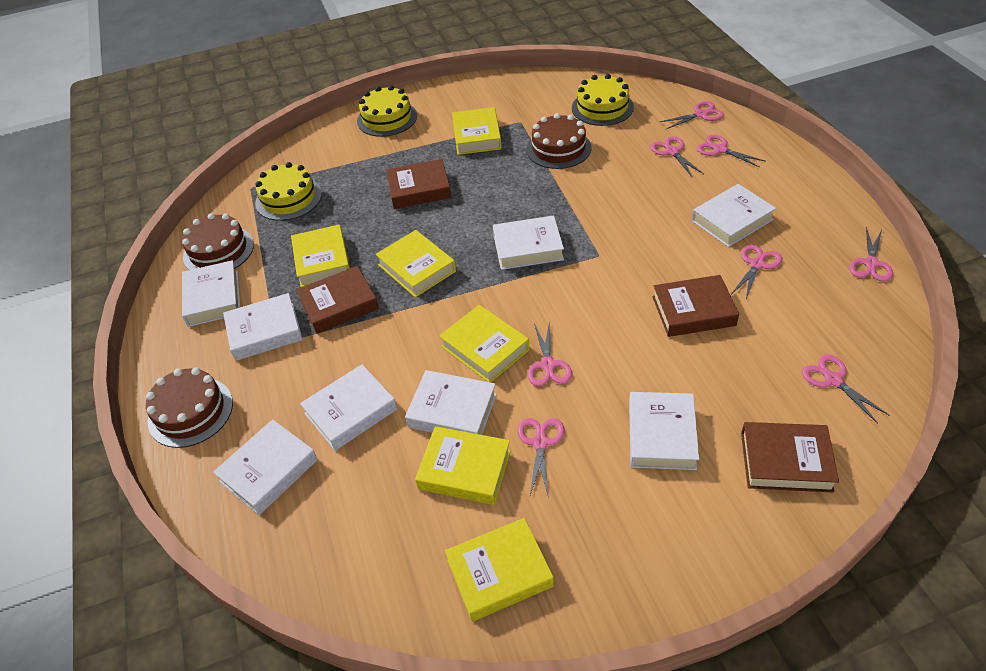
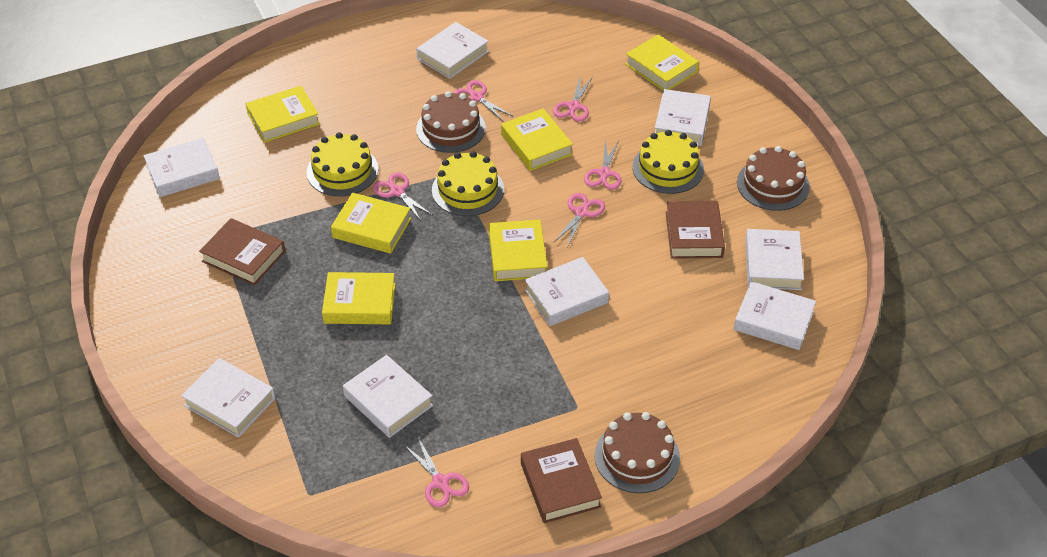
brown book: 4 -> 3
pink scissors: 8 -> 6

